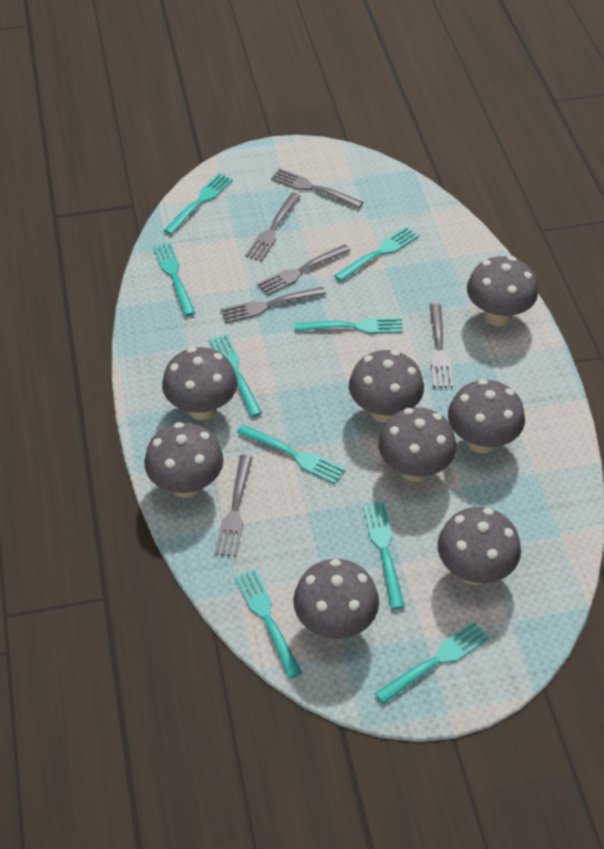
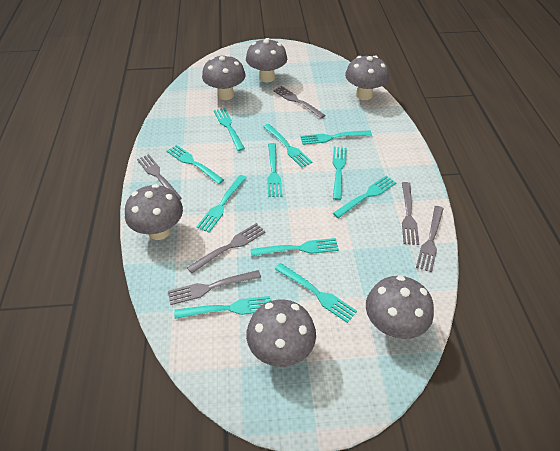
grey mushroom: 8 -> 6
turquoise fork: 9 -> 11

